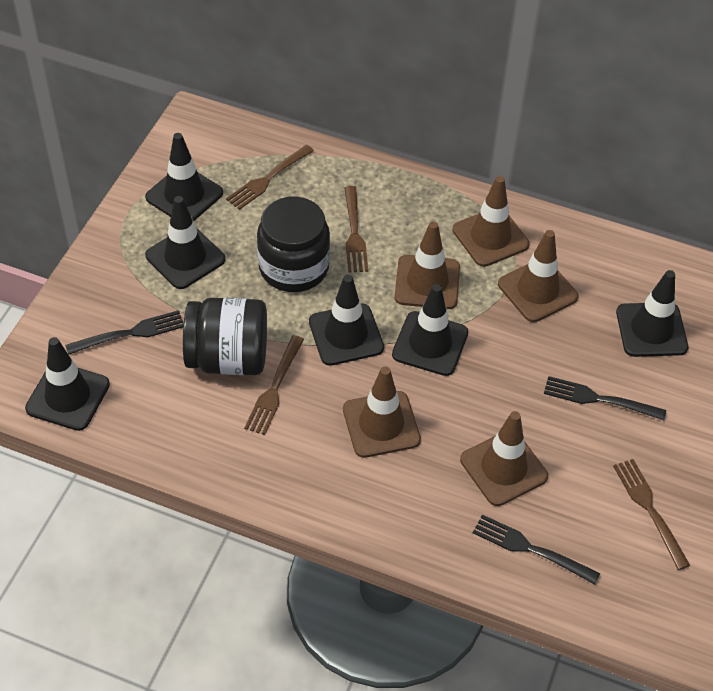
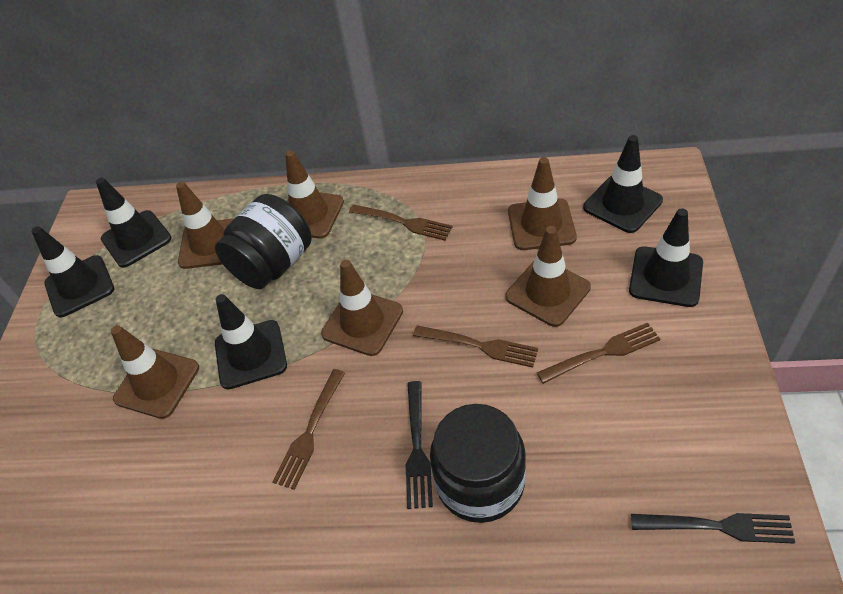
black fork: 3 -> 2
black traffic cone: 6 -> 5
brown traffic cone: 5 -> 6

